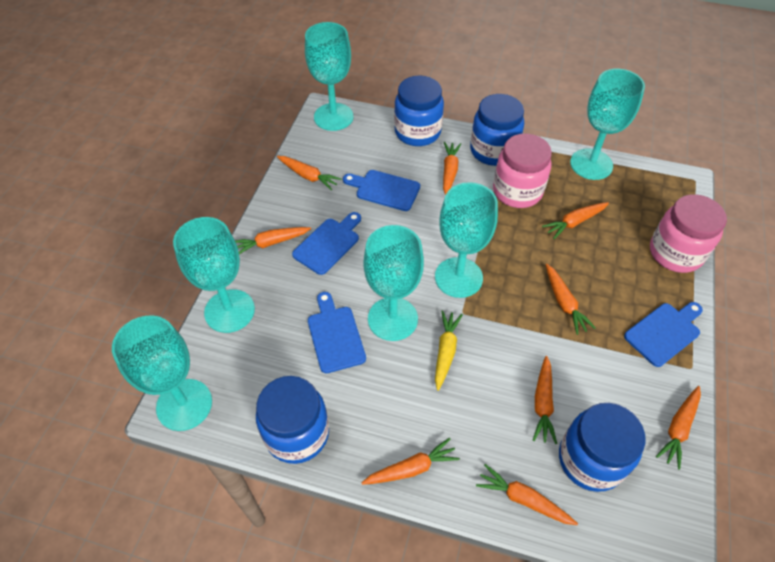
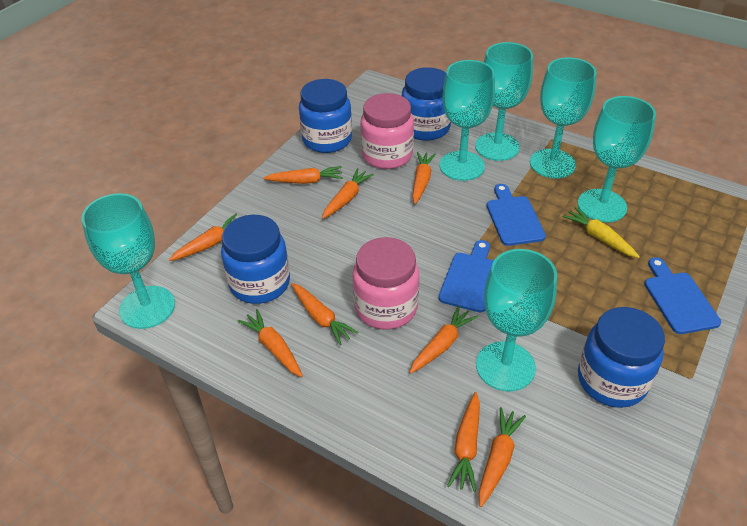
blue cutting board: 4 -> 3

